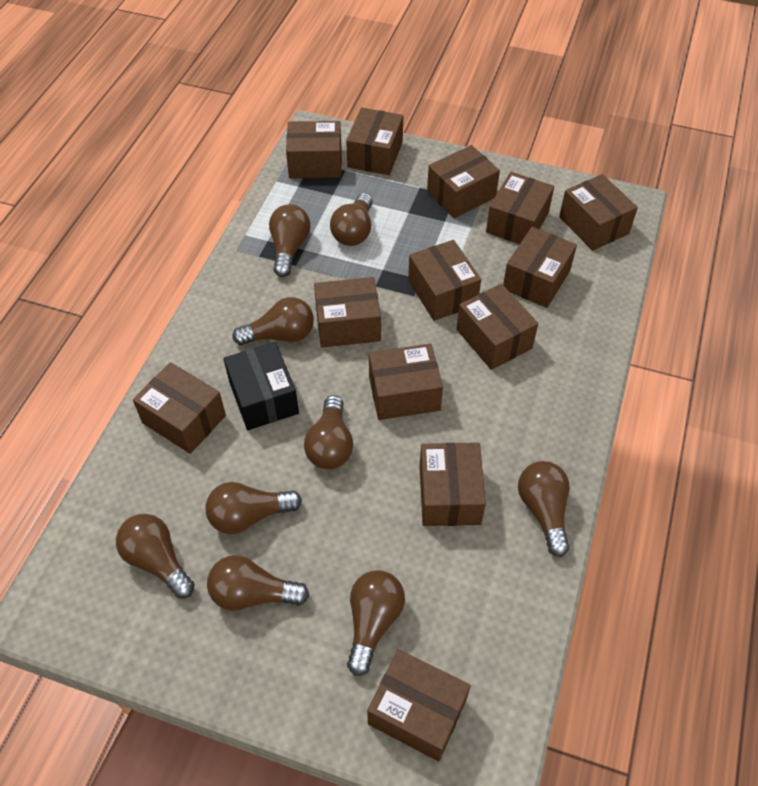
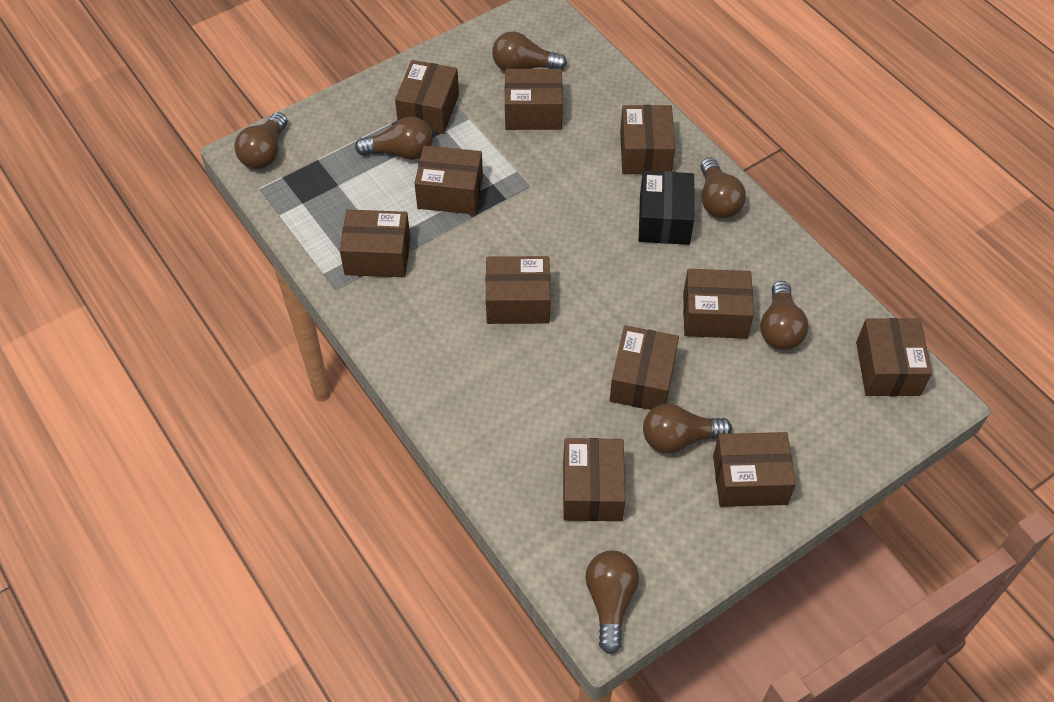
brown box: 13 -> 11
brown light bulb: 9 -> 7

